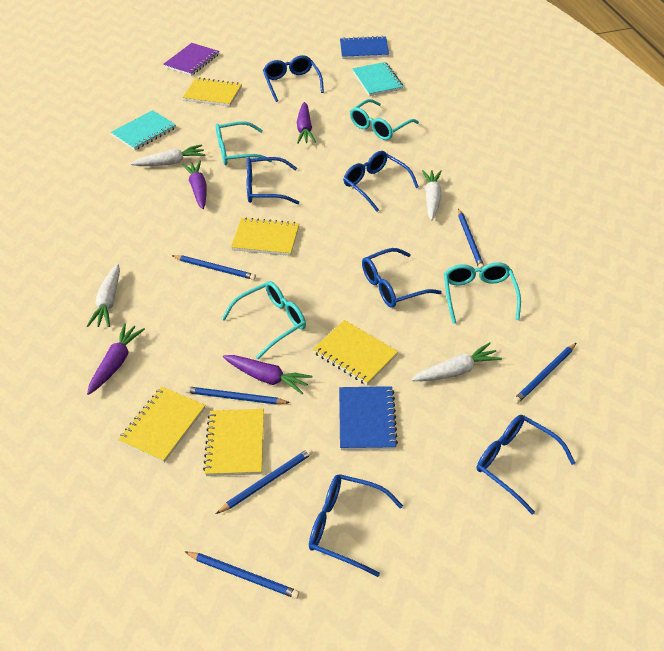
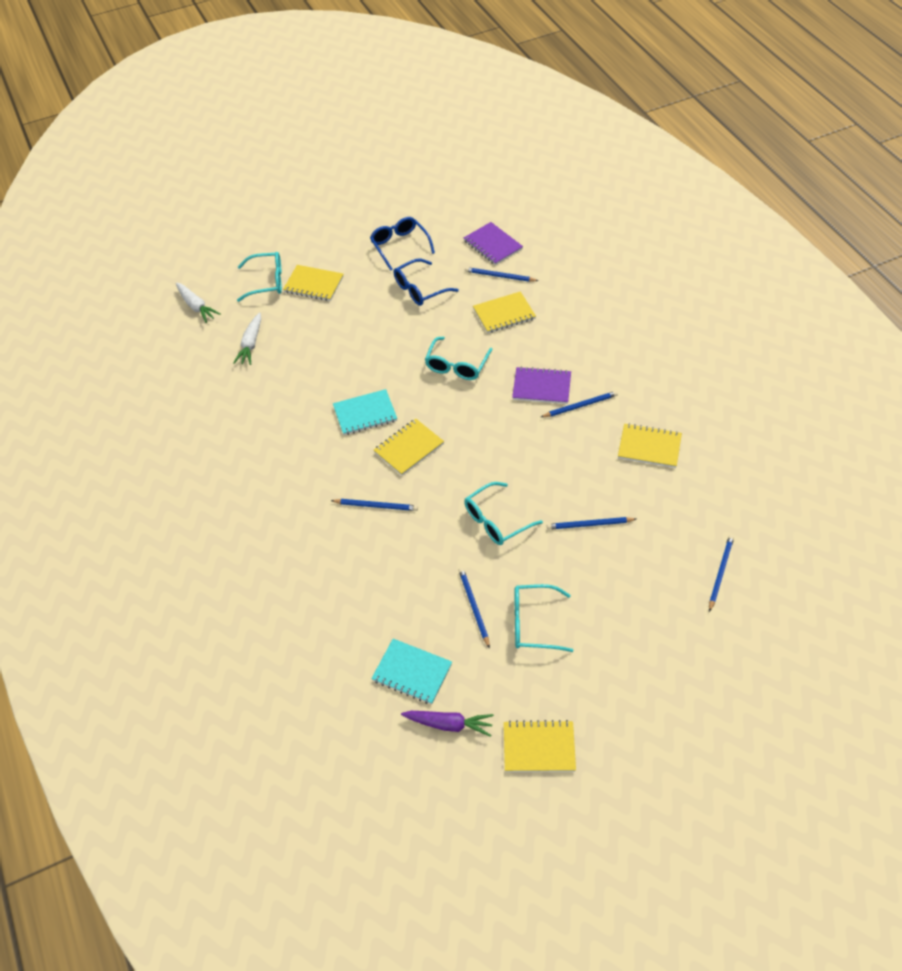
blue glasses: 6 -> 2
blue notebook: 2 -> 0
purple carrot: 4 -> 1
purple notebook: 1 -> 2
white carrot: 4 -> 2

